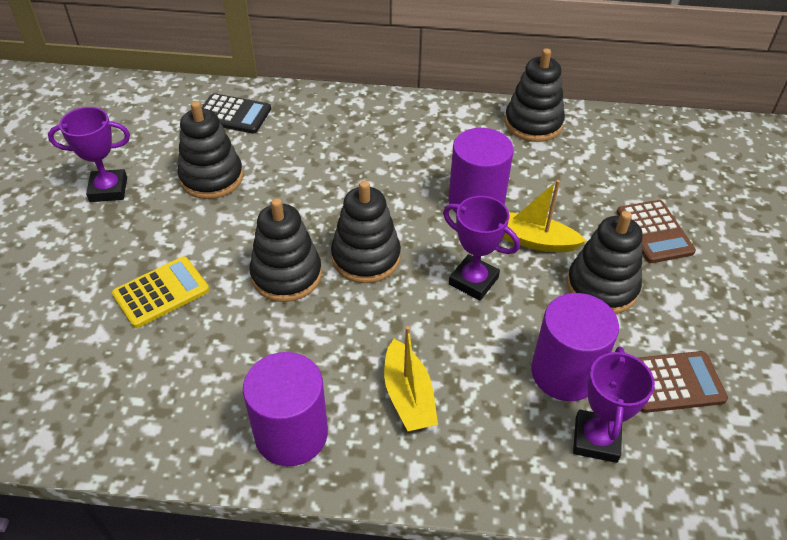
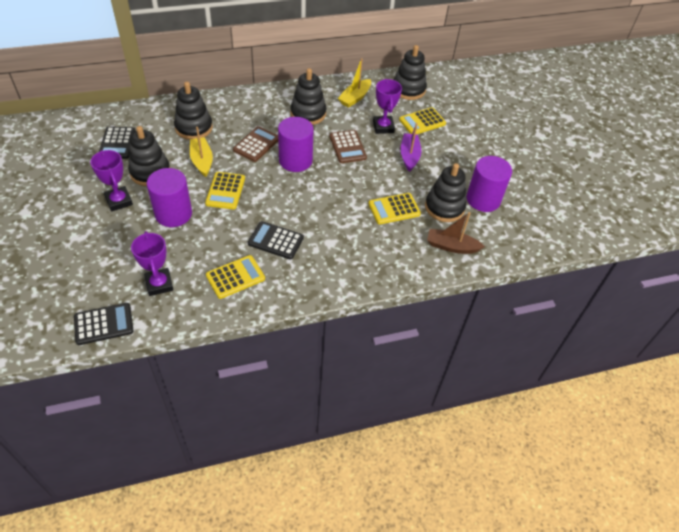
black calculator: 1 -> 3
brown boat: 0 -> 1
purple boat: 0 -> 1
yellow calculator: 1 -> 4

